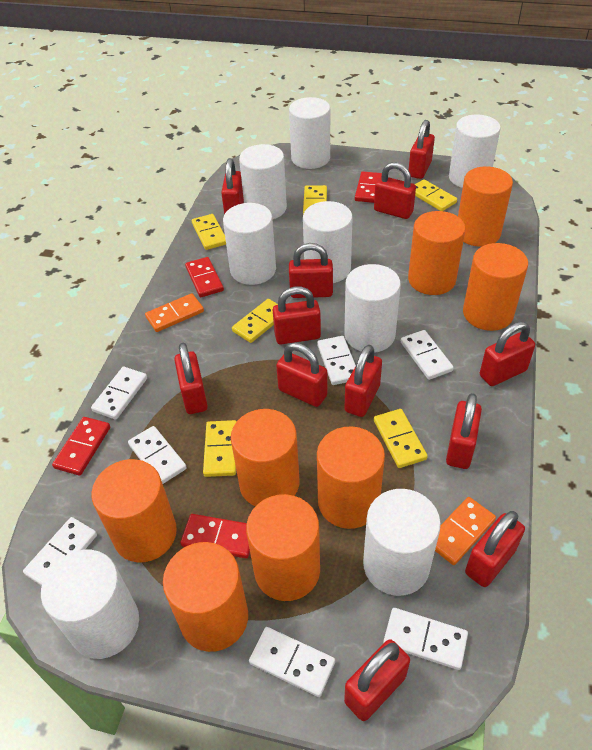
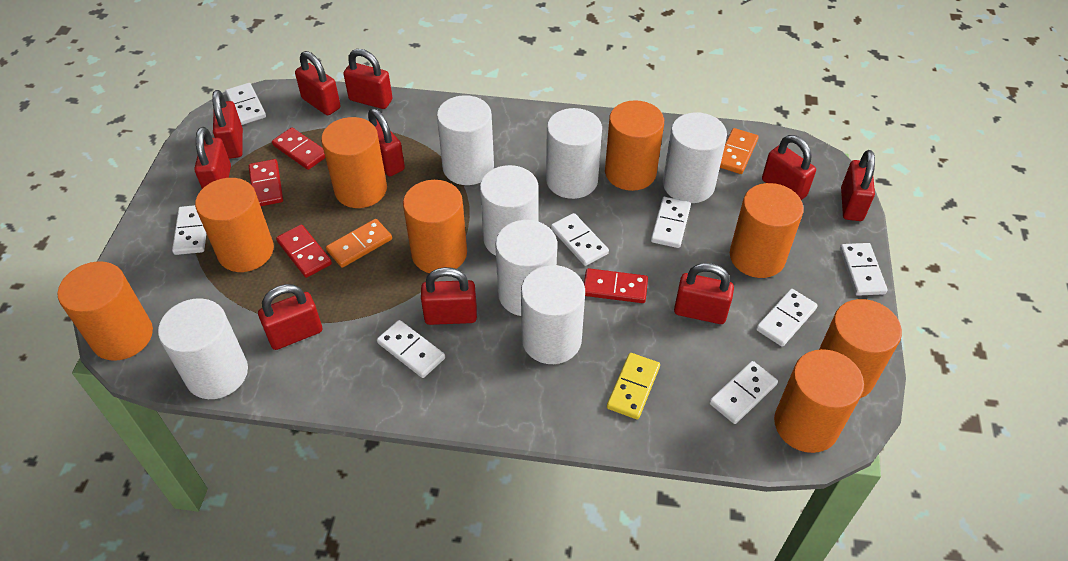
red padlock: 12 -> 10
white cylinder: 8 -> 7
white domino: 7 -> 8
yellow domino: 6 -> 1

